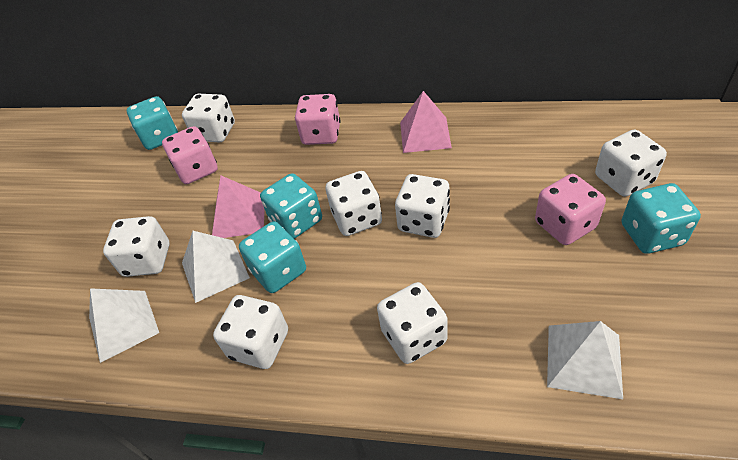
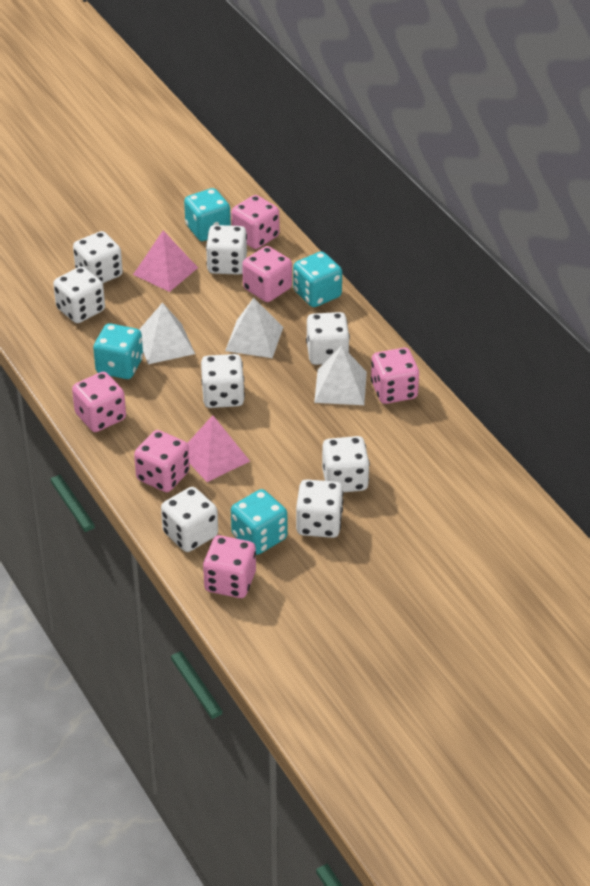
pink dice: 3 -> 6
white dice: 7 -> 8

